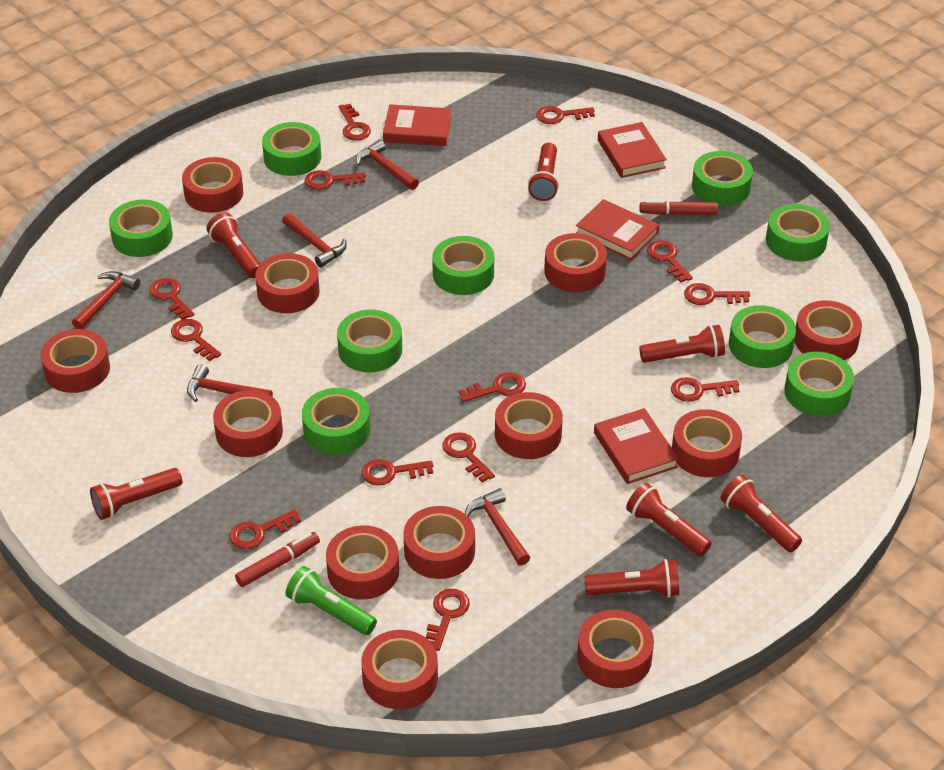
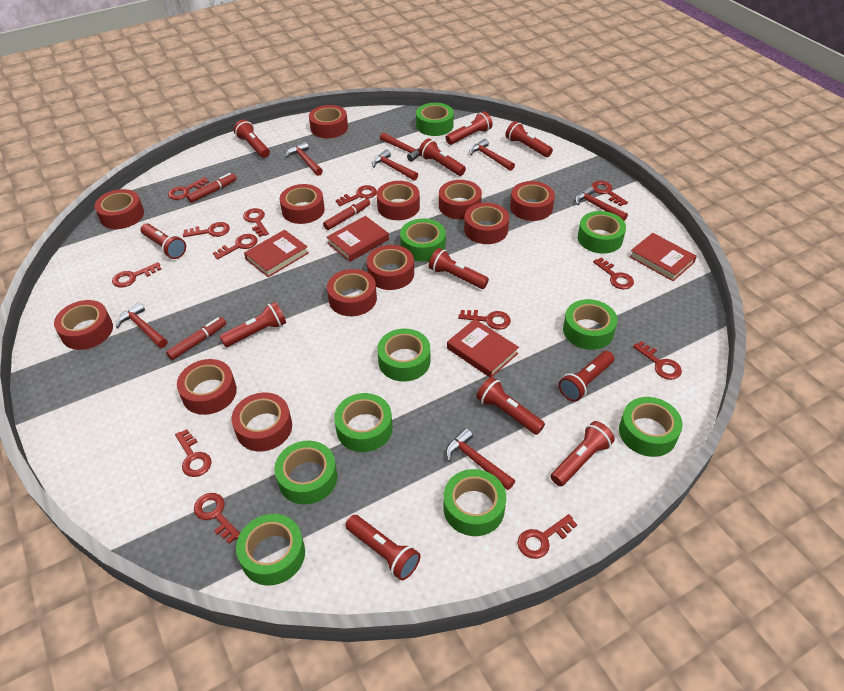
green flashlight: 1 -> 0
green tape: 9 -> 10
red flashlight: 7 -> 11
red hammer: 5 -> 7
red marker: 2 -> 3

